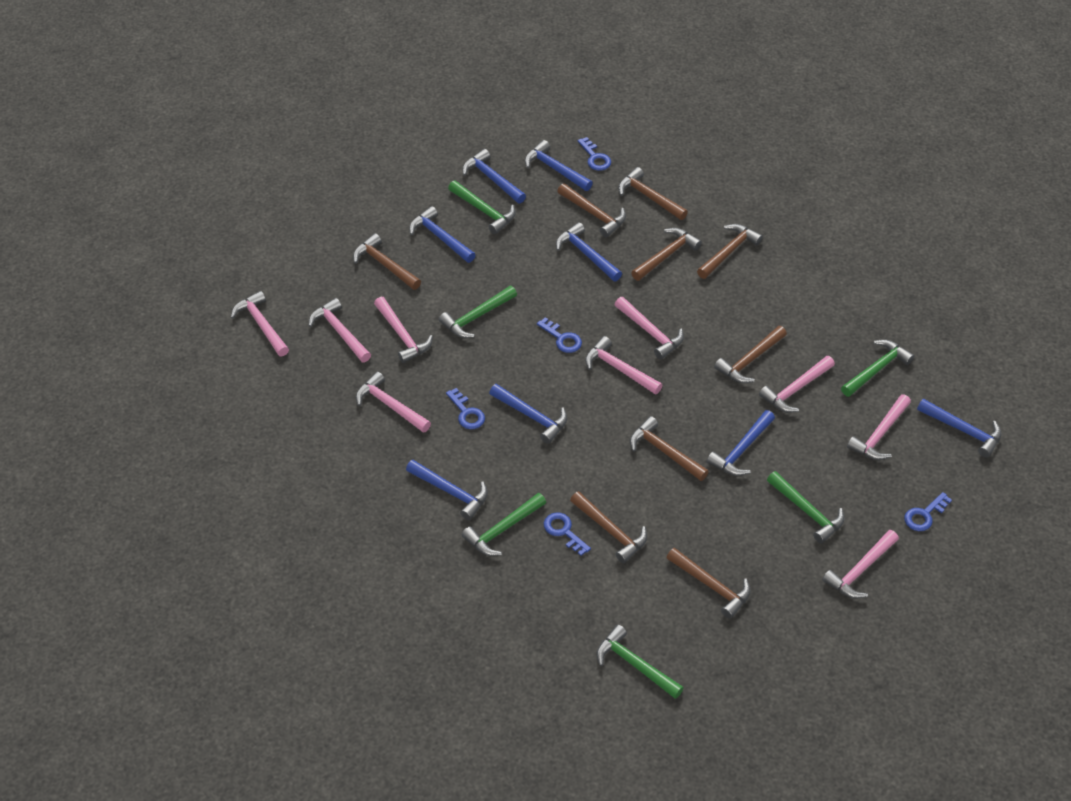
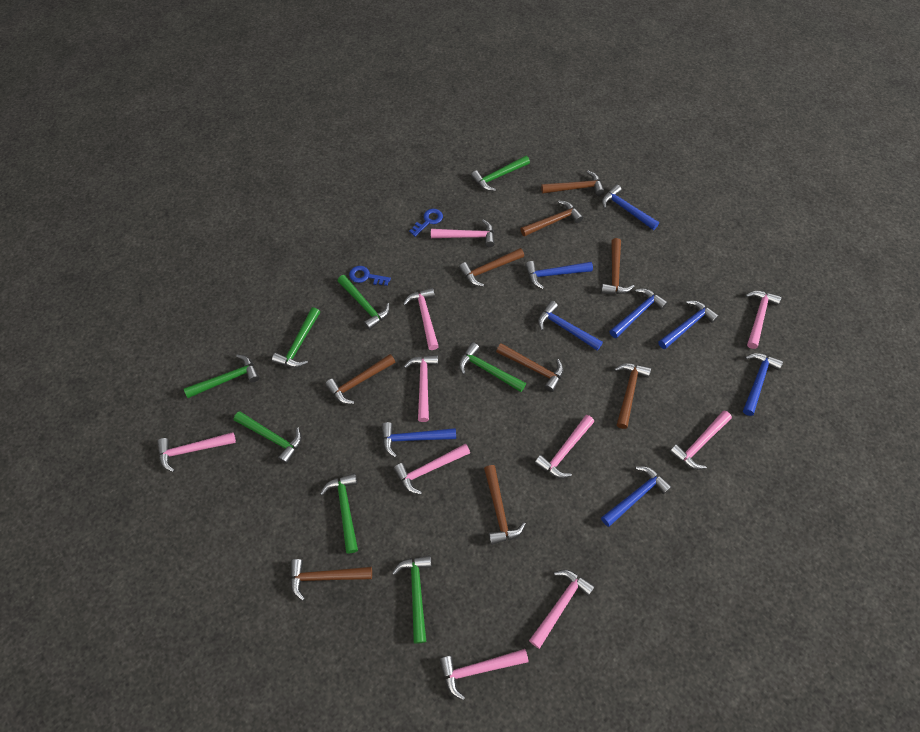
blue key: 5 -> 2
green hammer: 6 -> 8
pink hammer: 9 -> 10

